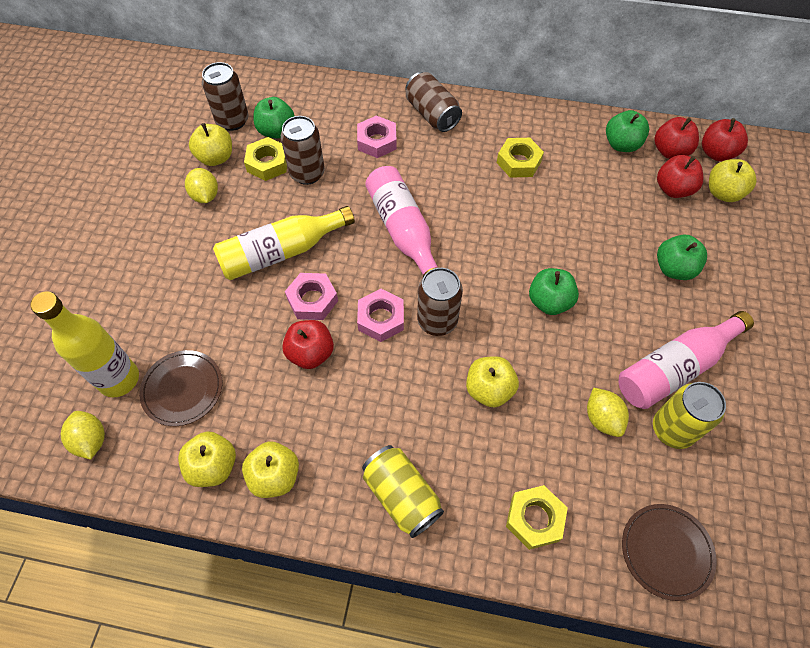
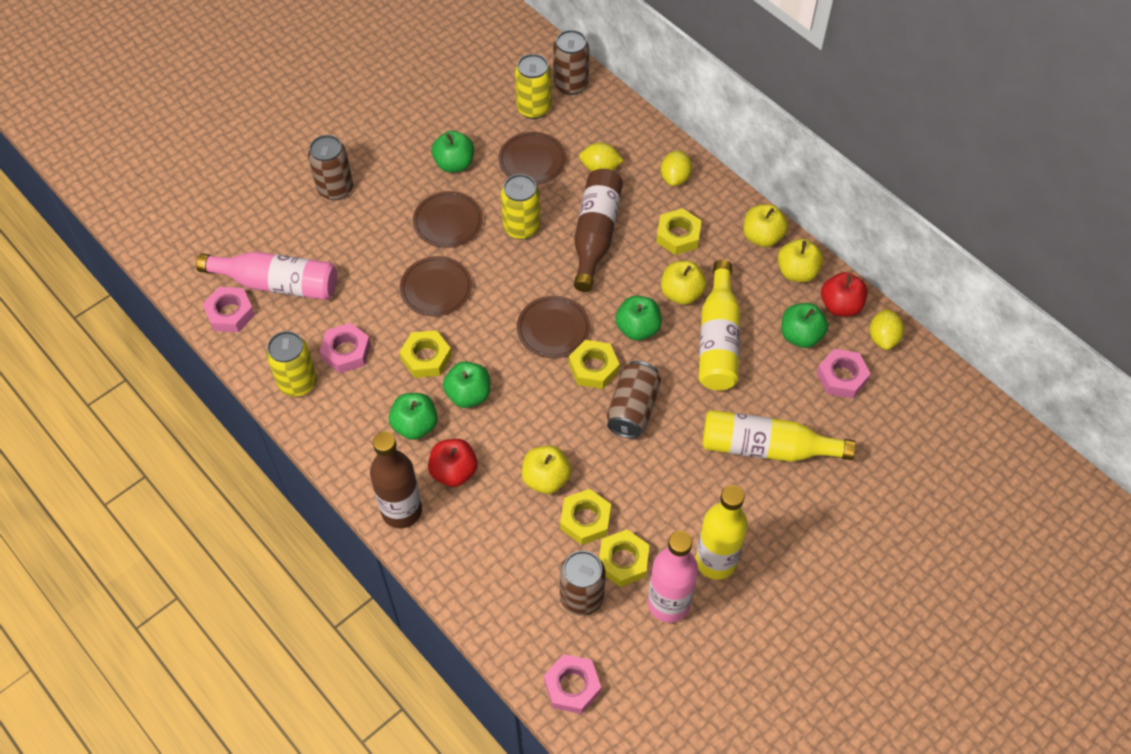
brown bottle: 0 -> 2
brown plate: 2 -> 4
green apple: 4 -> 5
pink nut: 3 -> 4
red apple: 4 -> 2
yellow apple: 5 -> 4
yellow bottle: 2 -> 3
yellow can: 2 -> 3
yellow nut: 3 -> 5

